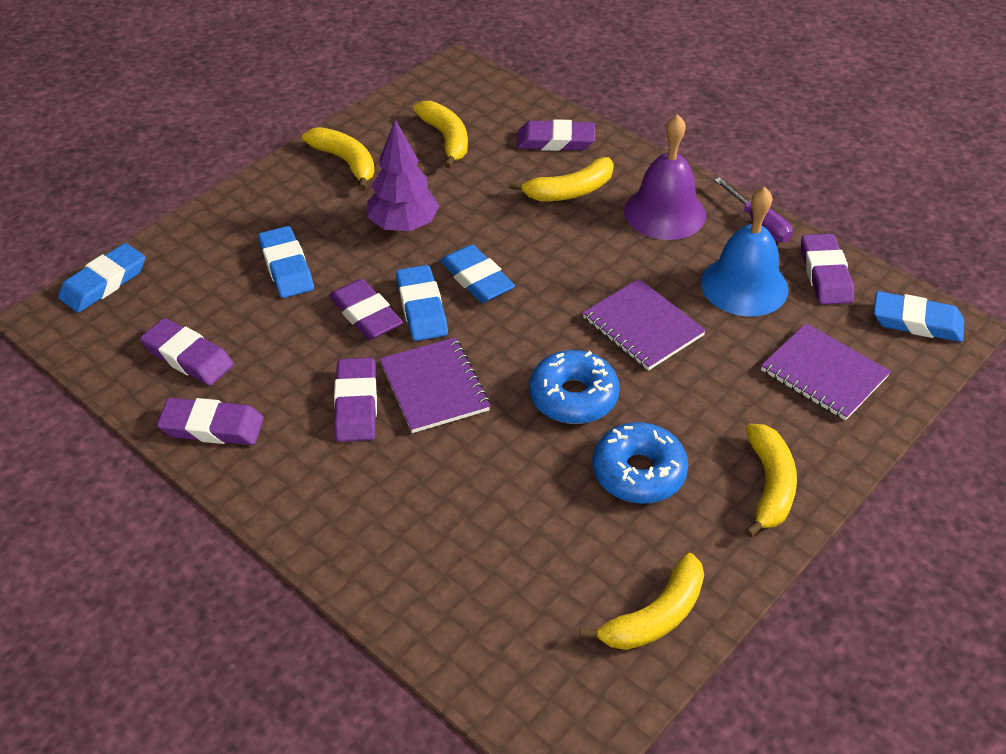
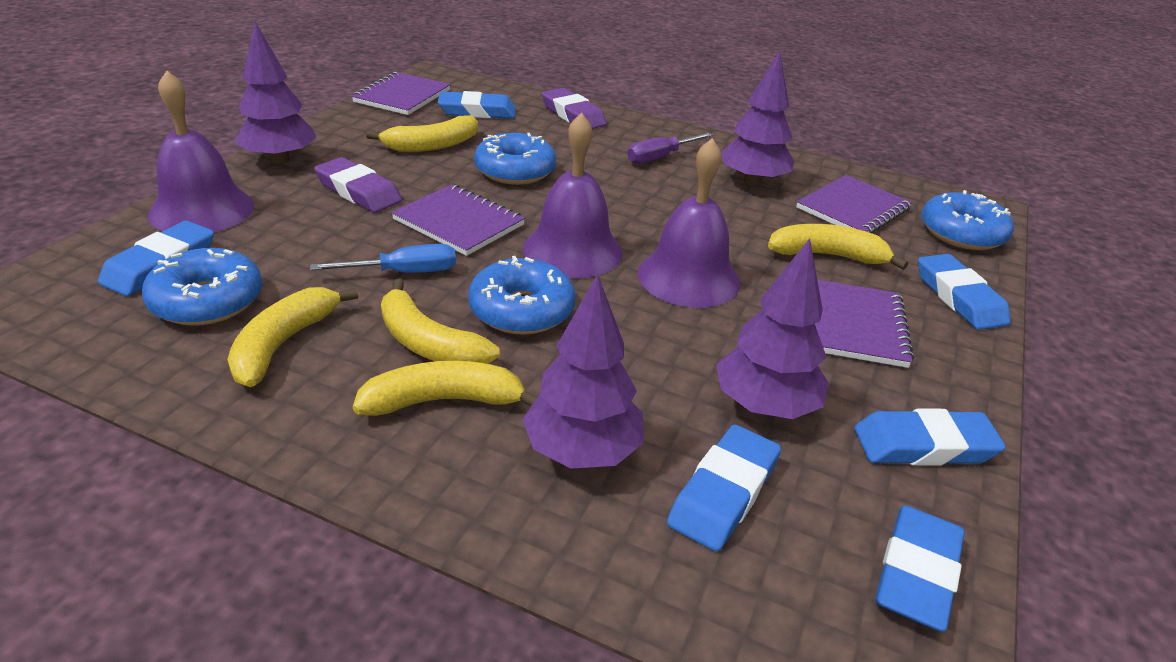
blue bell: 1 -> 0
blue donut: 2 -> 4
blue eraser: 5 -> 6
blue screwdriver: 0 -> 1
purple bell: 1 -> 3
purple eraser: 6 -> 2
purple notebook: 3 -> 4
purple tree: 1 -> 4

